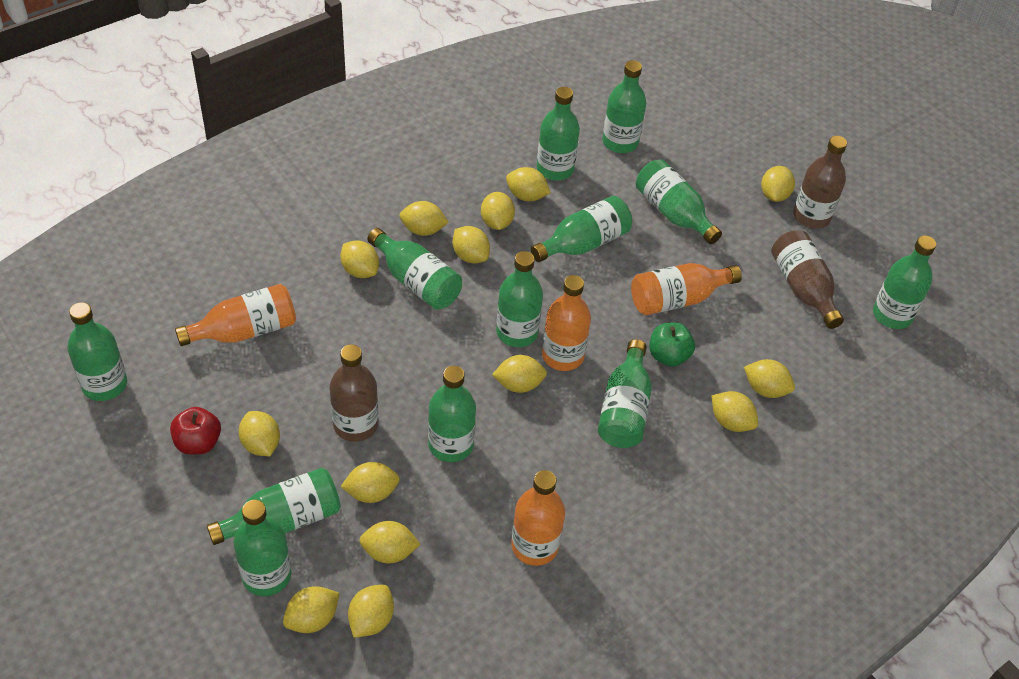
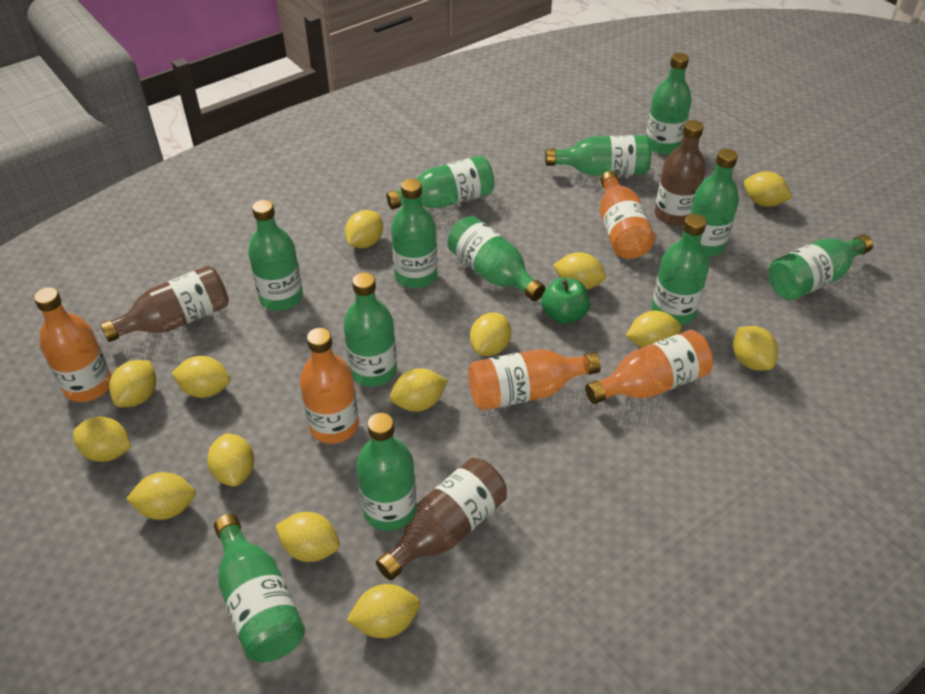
orange bottle: 4 -> 5
red apple: 1 -> 0

